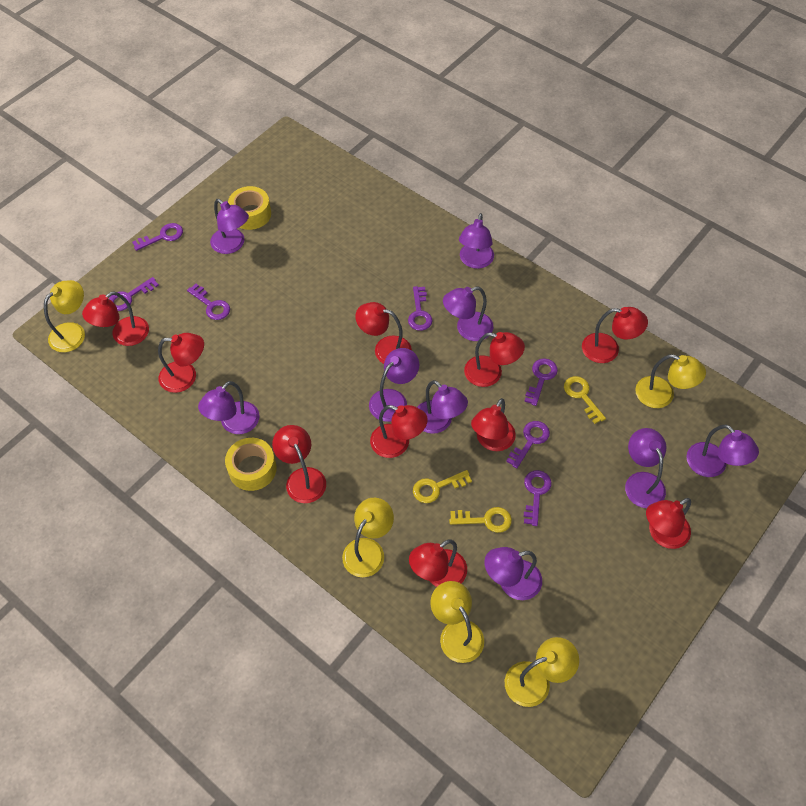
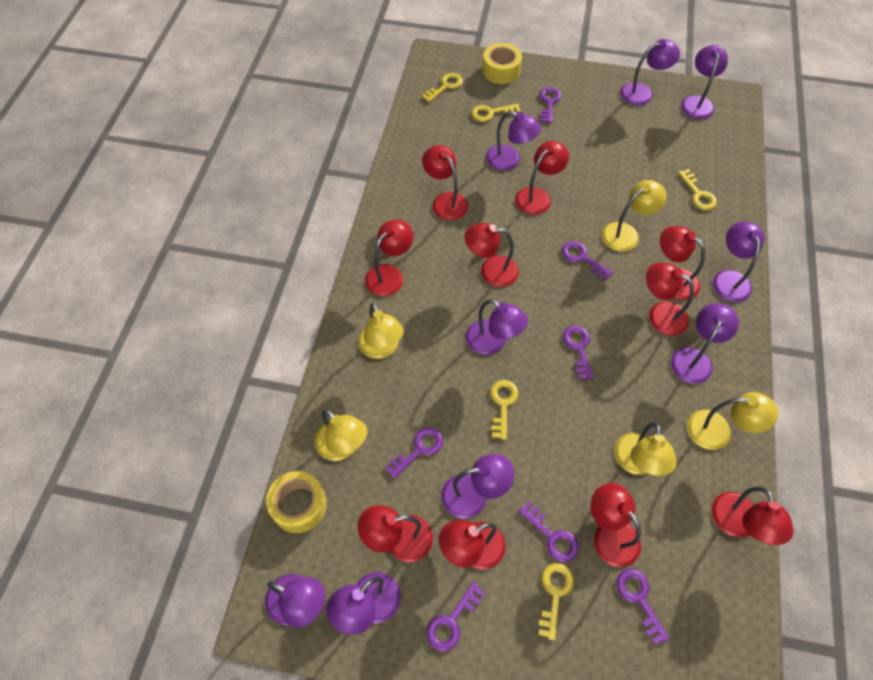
yellow key: 3 -> 5

